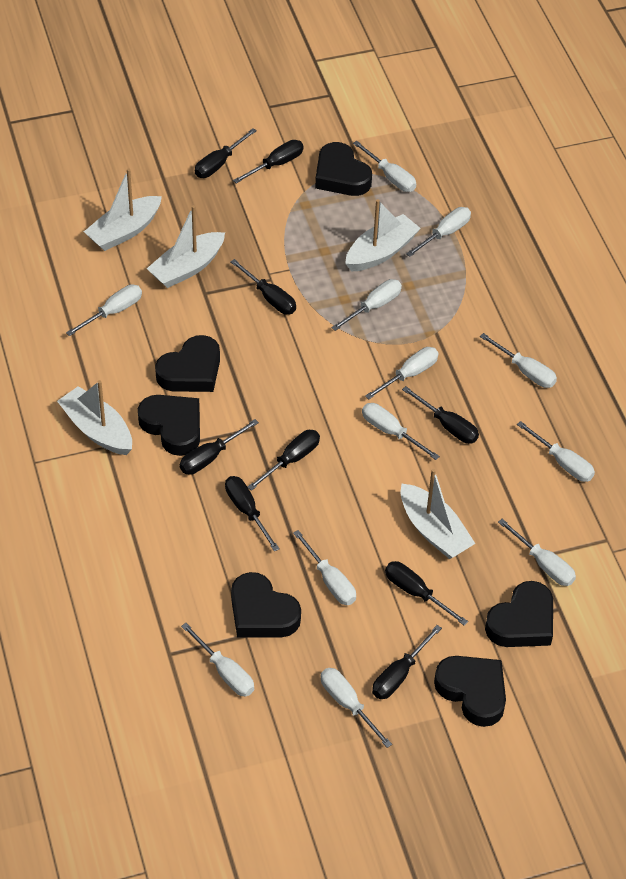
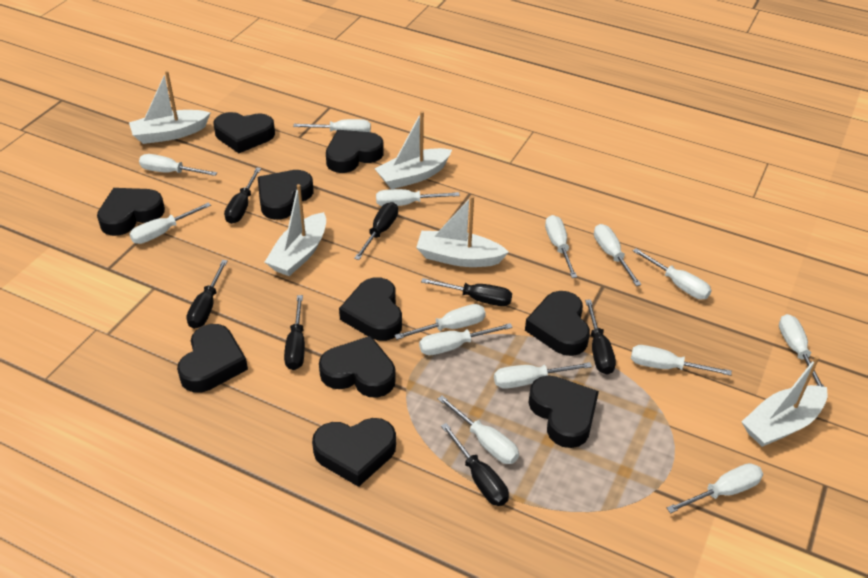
black heart: 6 -> 10
black screwdriver: 9 -> 7
white screwdriver: 12 -> 14

